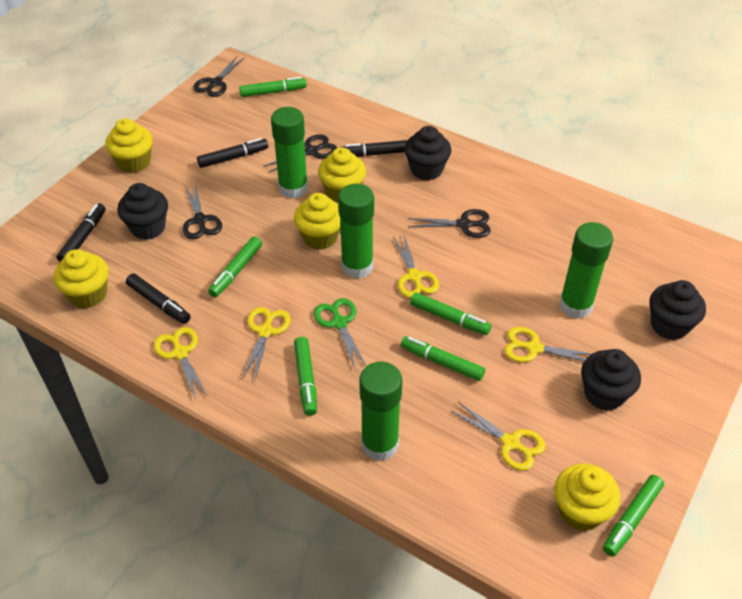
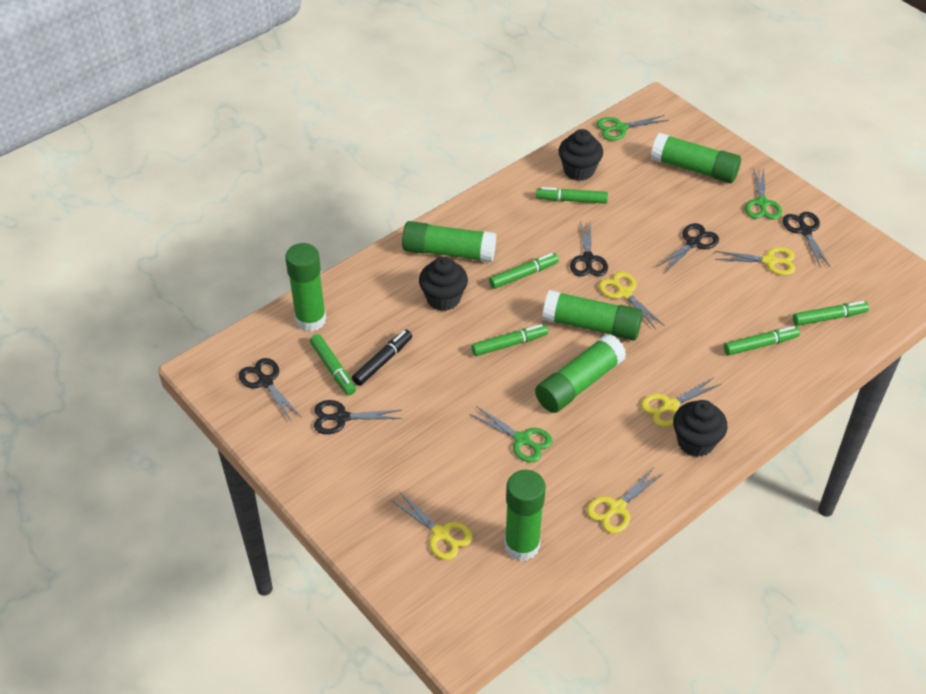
black cupcake: 4 -> 3
black marker: 4 -> 1
black scissors: 4 -> 5
green glue stick: 4 -> 6
green scissors: 1 -> 3
yellow cupcake: 5 -> 0

